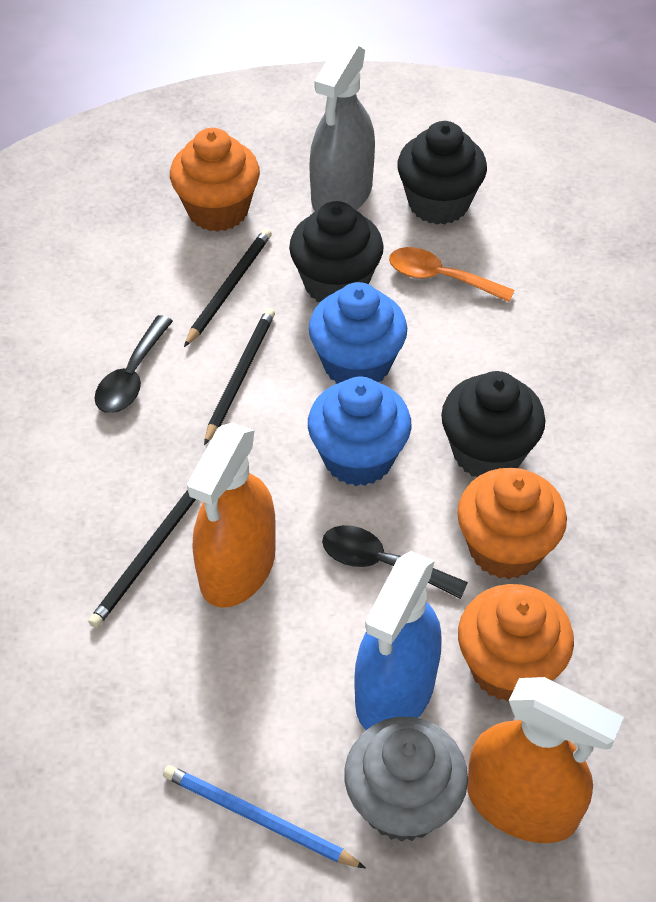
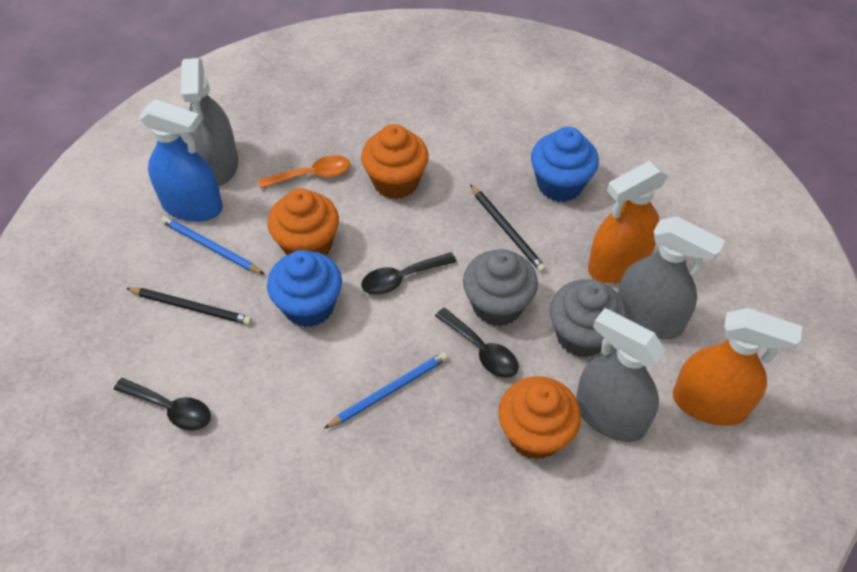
black cupcake: 3 -> 0
black pencil: 3 -> 2
black spoon: 2 -> 3
blue pencil: 1 -> 2
grey cupcake: 1 -> 2
grey spray bottle: 1 -> 3

